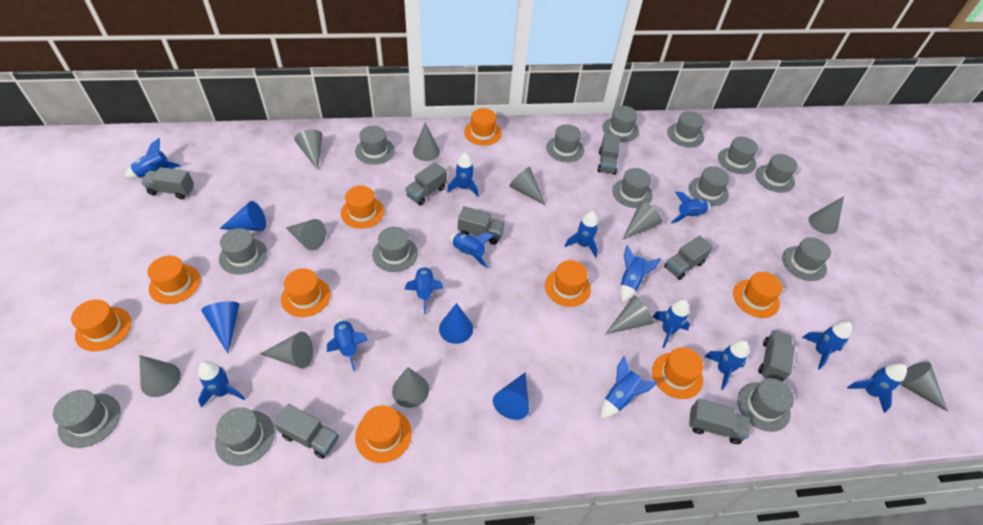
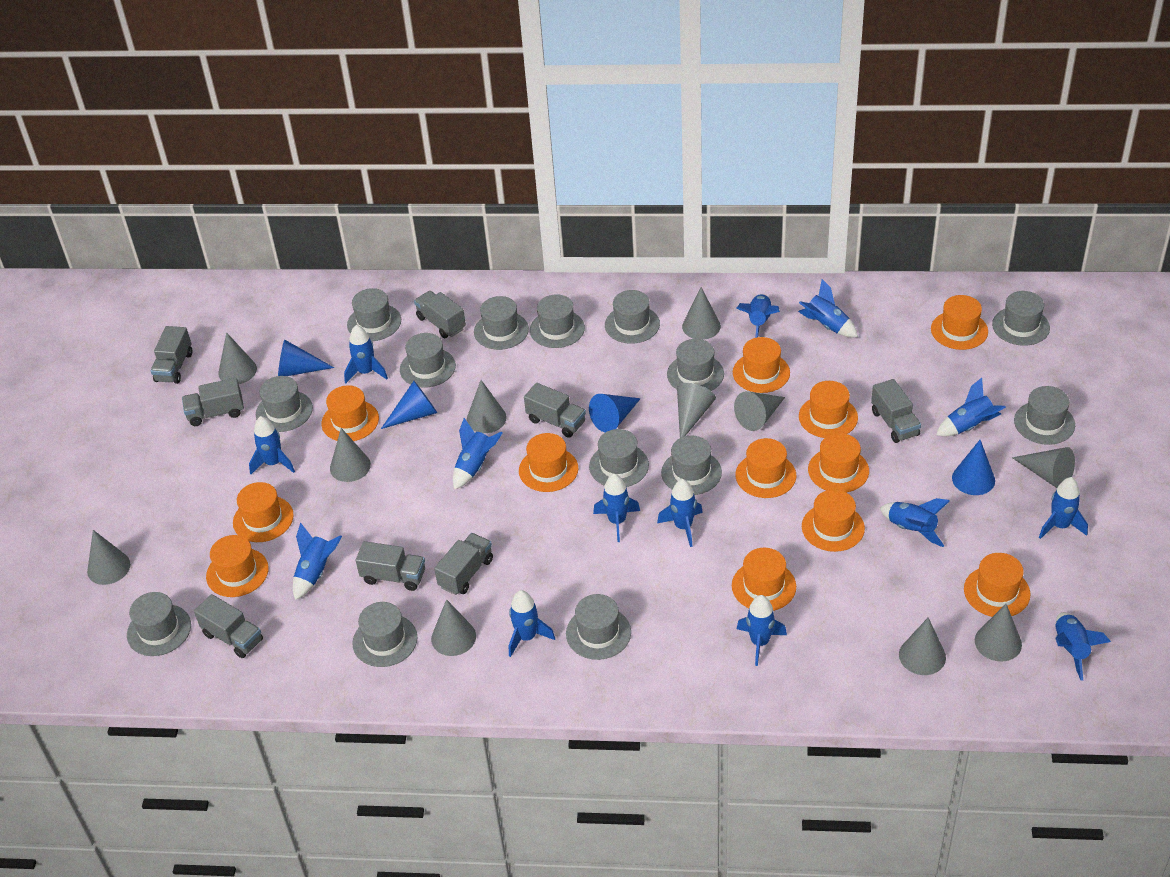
orange hat: 9 -> 12

